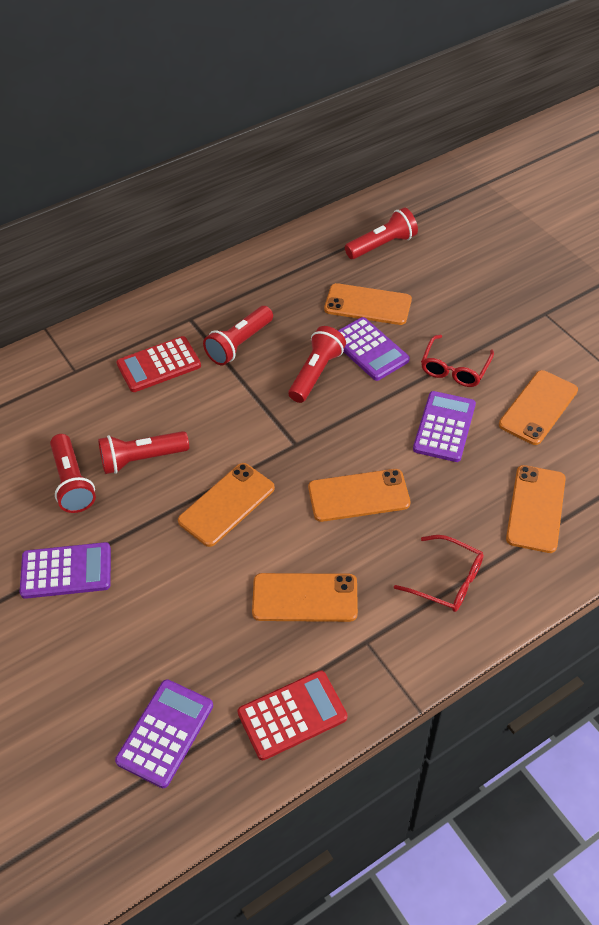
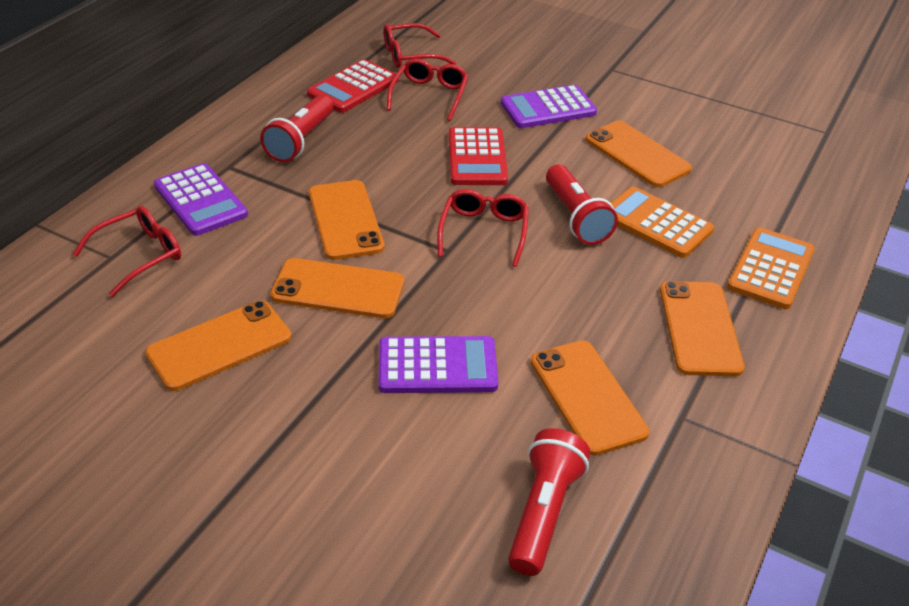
orange calculator: 0 -> 2
purple calculator: 4 -> 3
red flashlight: 5 -> 3
red glasses: 2 -> 4

